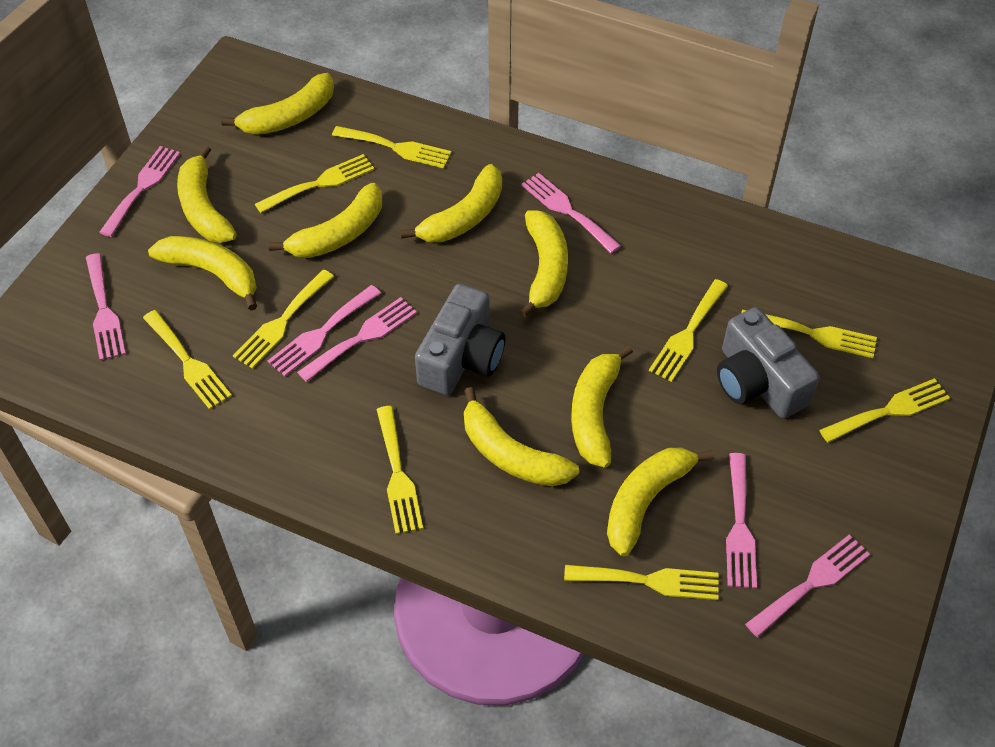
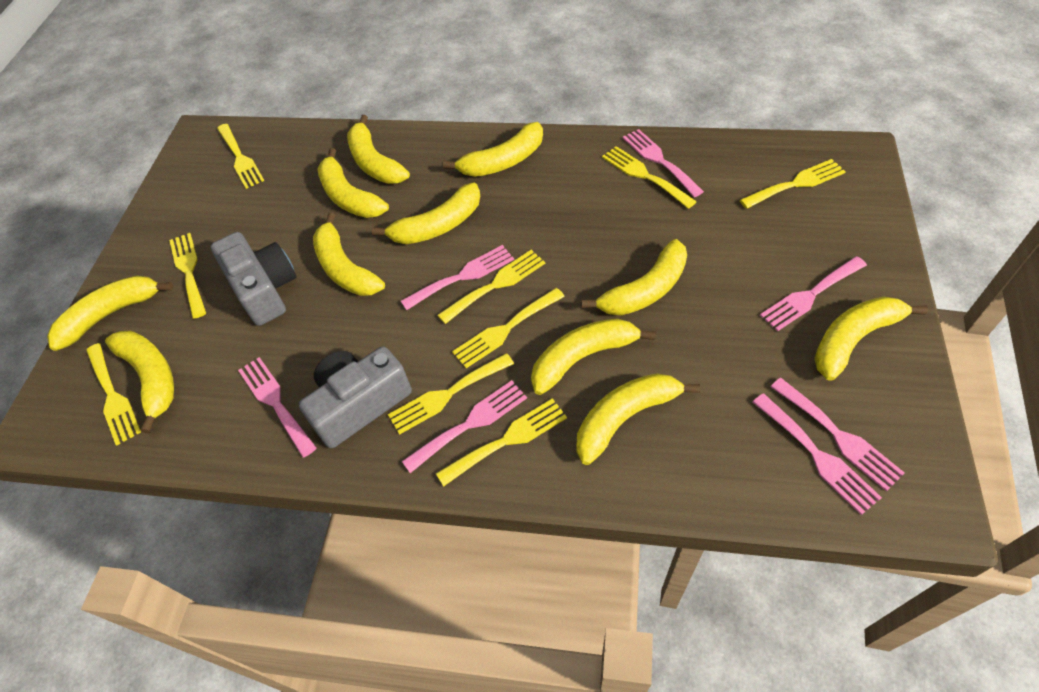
yellow banana: 9 -> 11

